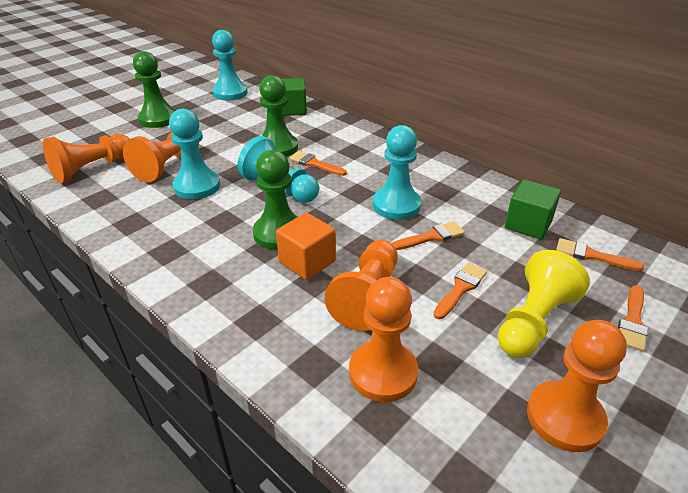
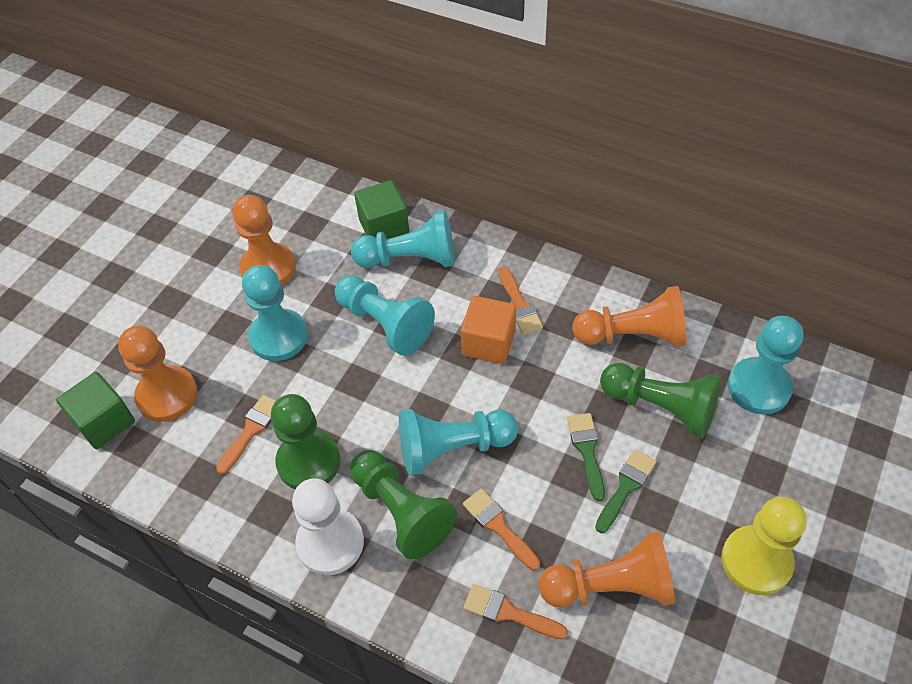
green brush: 0 -> 2
orange brush: 5 -> 4
orange pawn: 5 -> 4
turquoise pawn: 4 -> 5
white pawn: 0 -> 1

